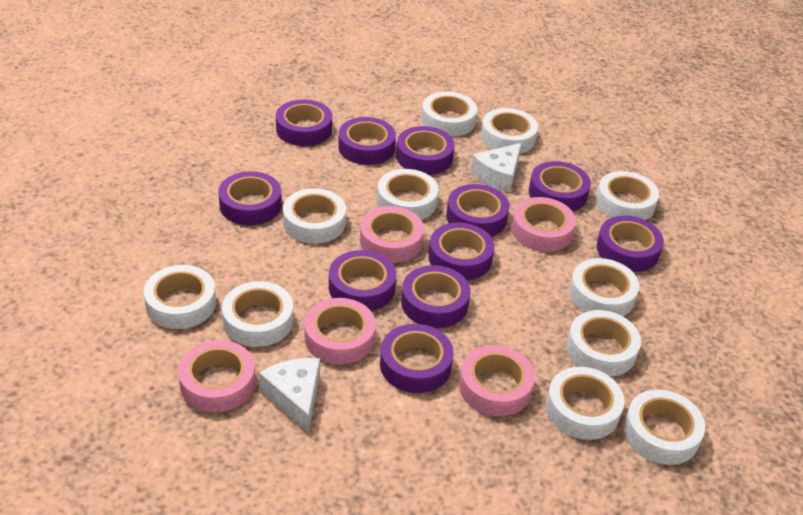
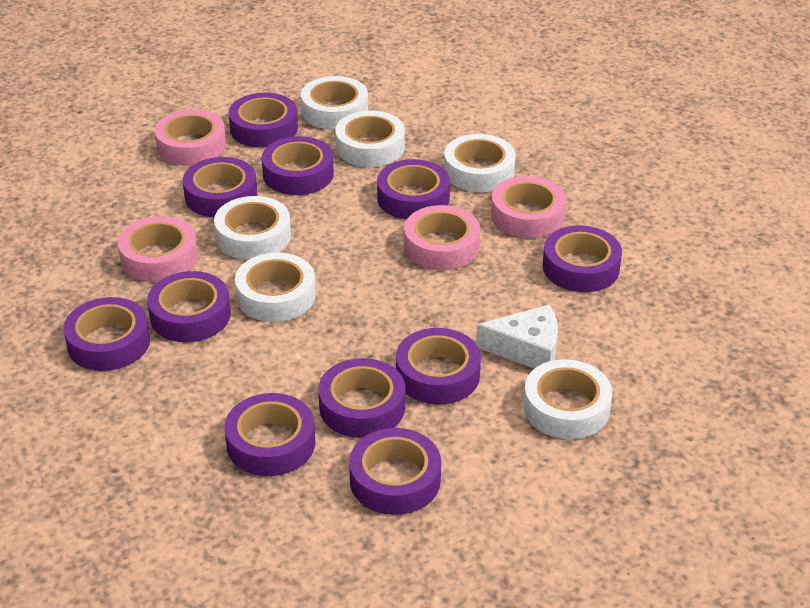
pink tape: 5 -> 4
white cheese: 2 -> 1
white tape: 11 -> 6

